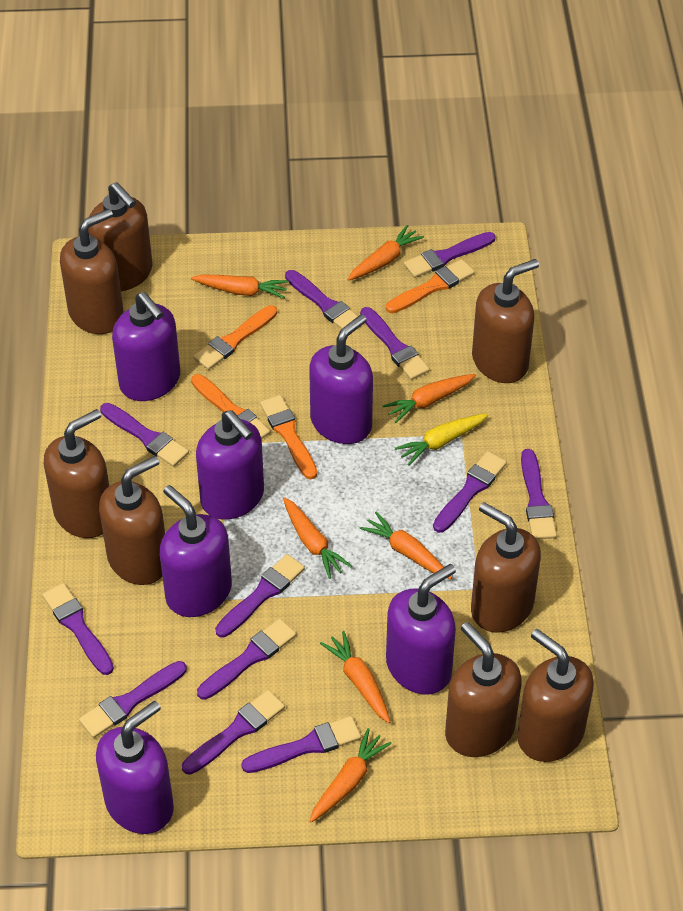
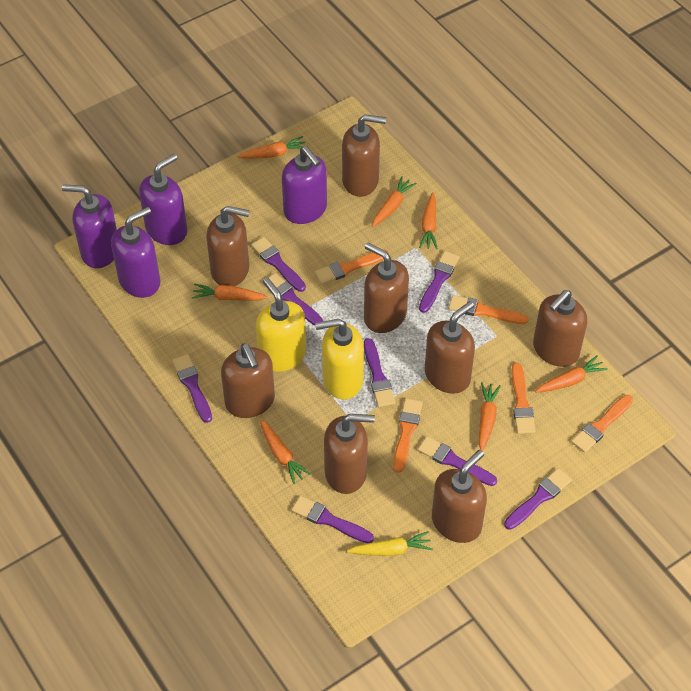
orange brush: 4 -> 5
purple brush: 12 -> 8
purple soap dispenser: 6 -> 4
yellow soap dispenser: 0 -> 2

